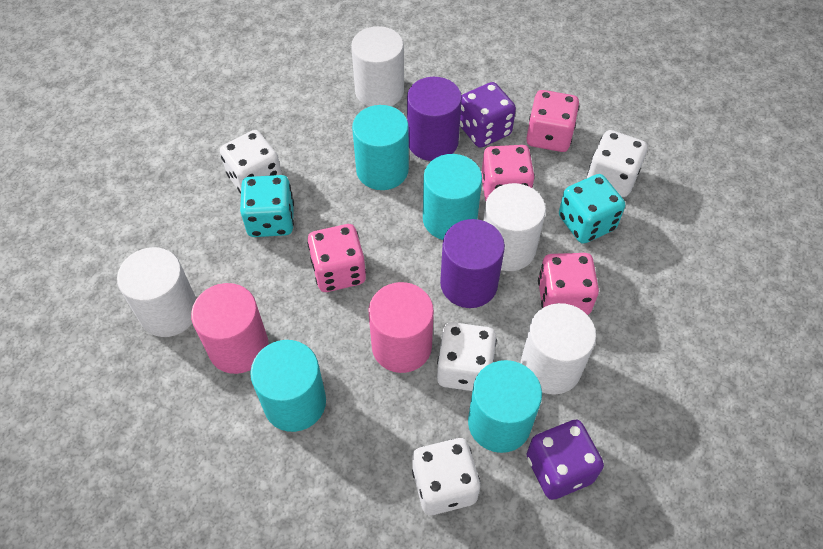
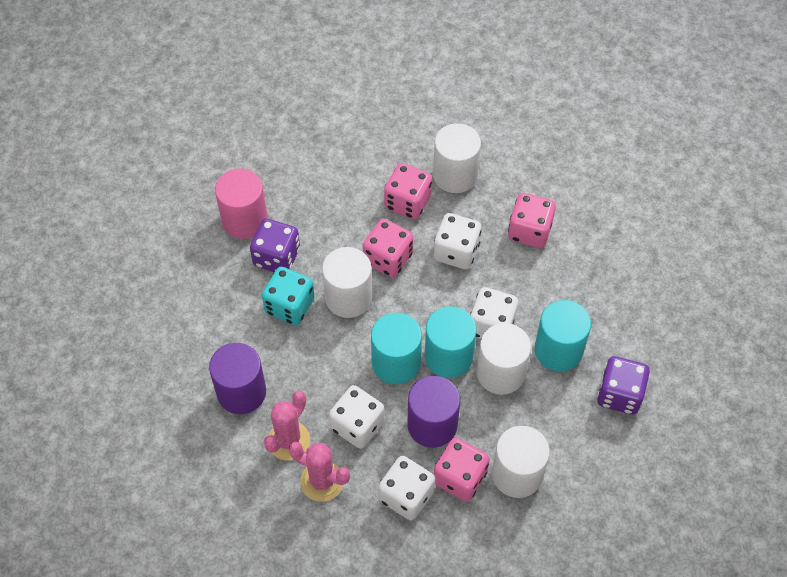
pink cactus: 0 -> 2
pink cylinder: 2 -> 1
turquoise cylinder: 4 -> 3
turquoise dice: 2 -> 1

